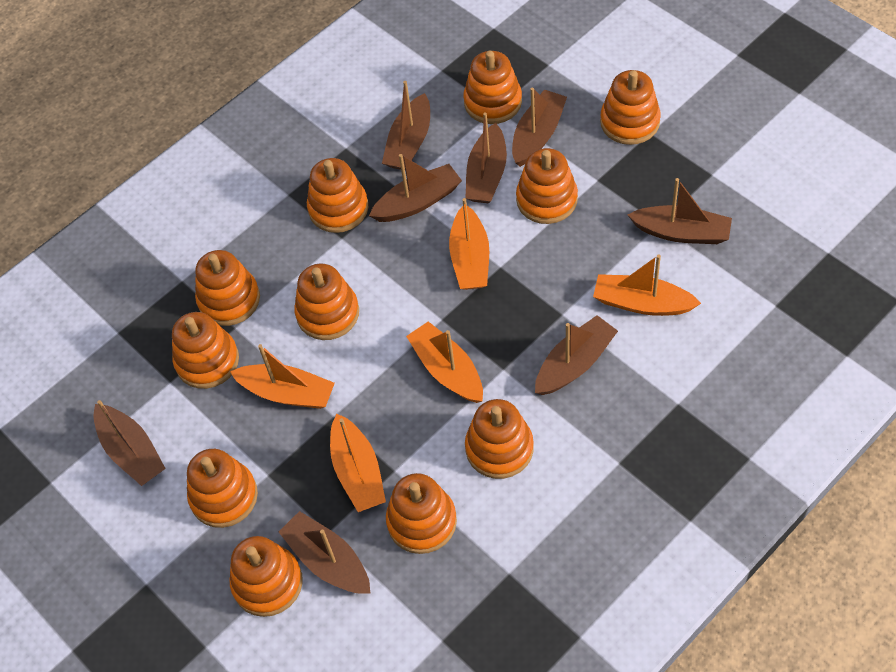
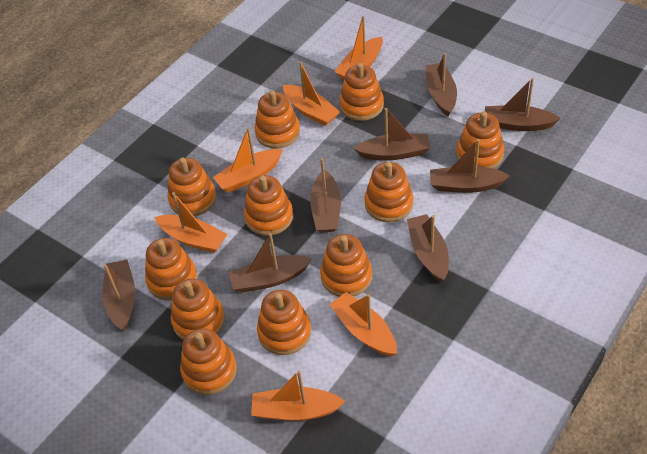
orange boat: 5 -> 6

